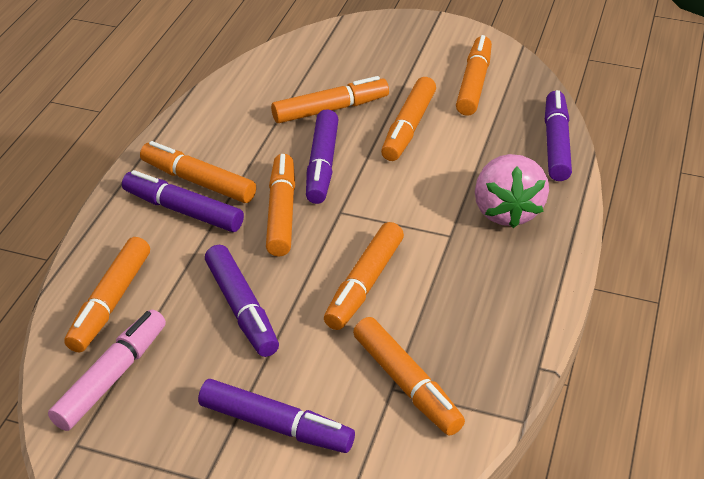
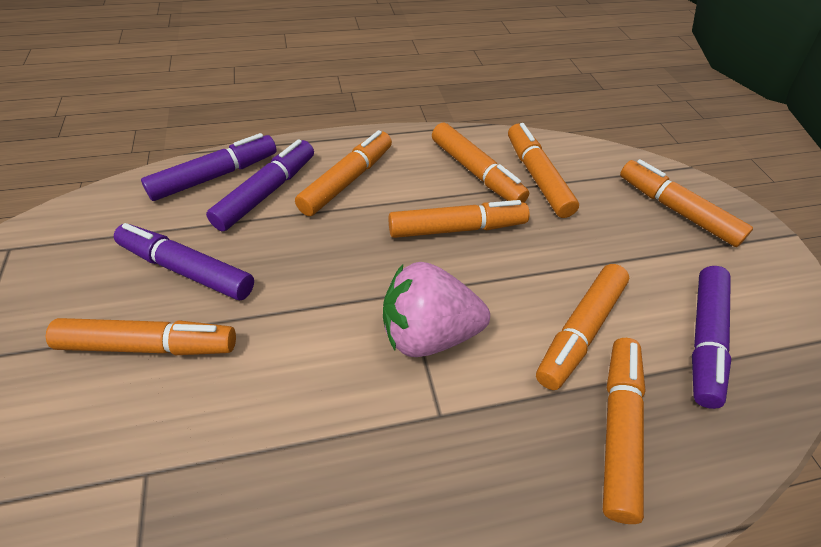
pink marker: 1 -> 0
purple marker: 5 -> 4

